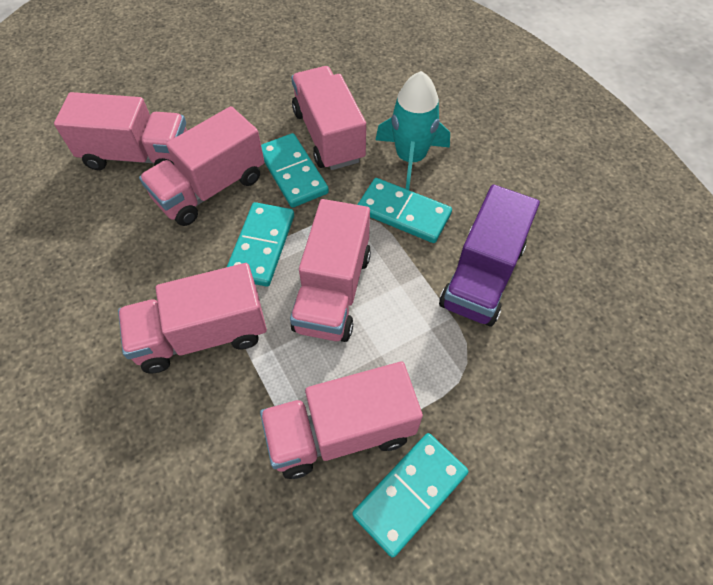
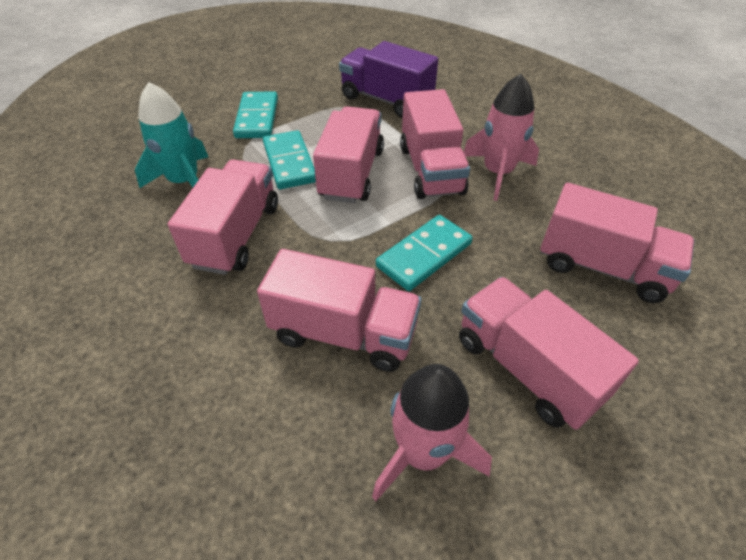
pink rocket: 0 -> 2
turquoise domino: 4 -> 3

